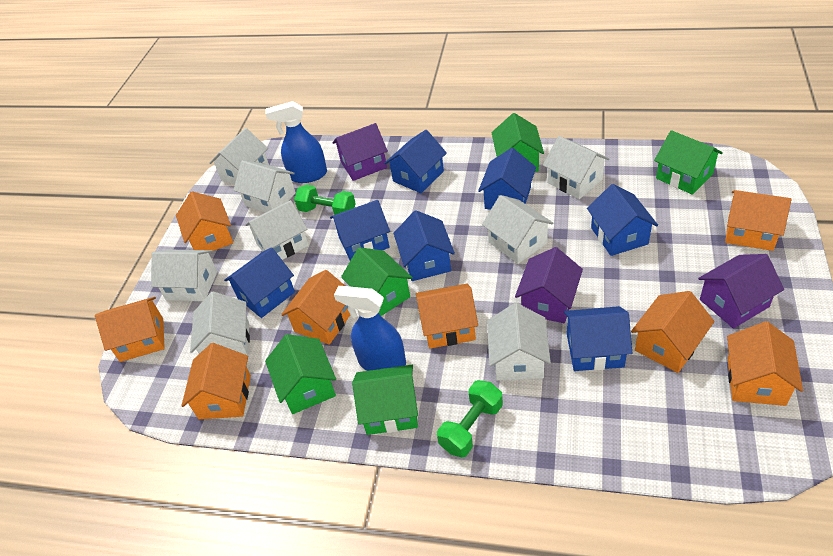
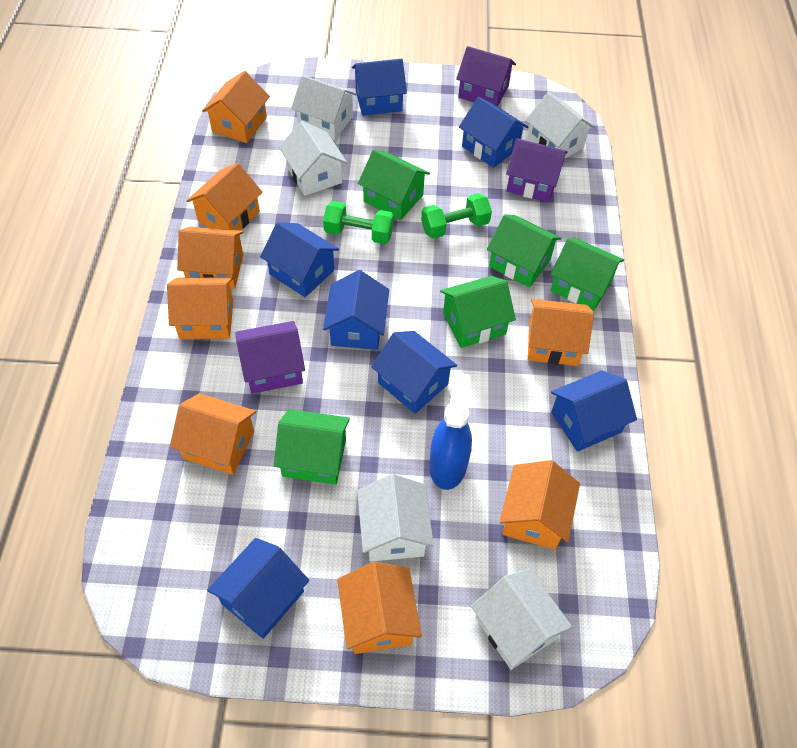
blue spray bottle: 2 -> 1
white house: 8 -> 5

